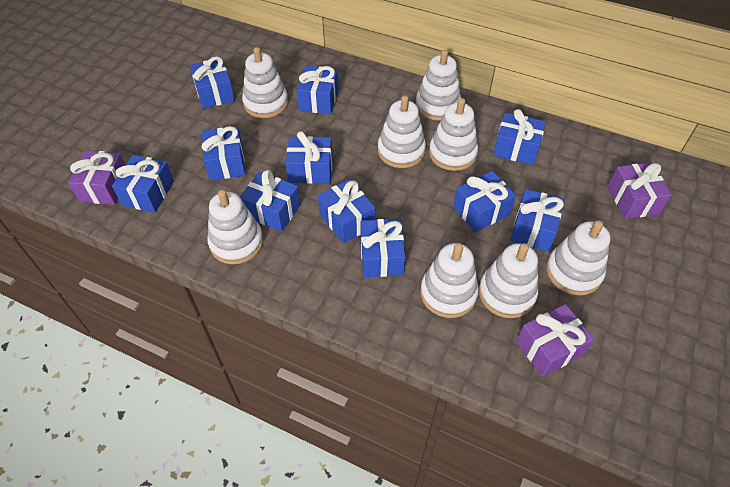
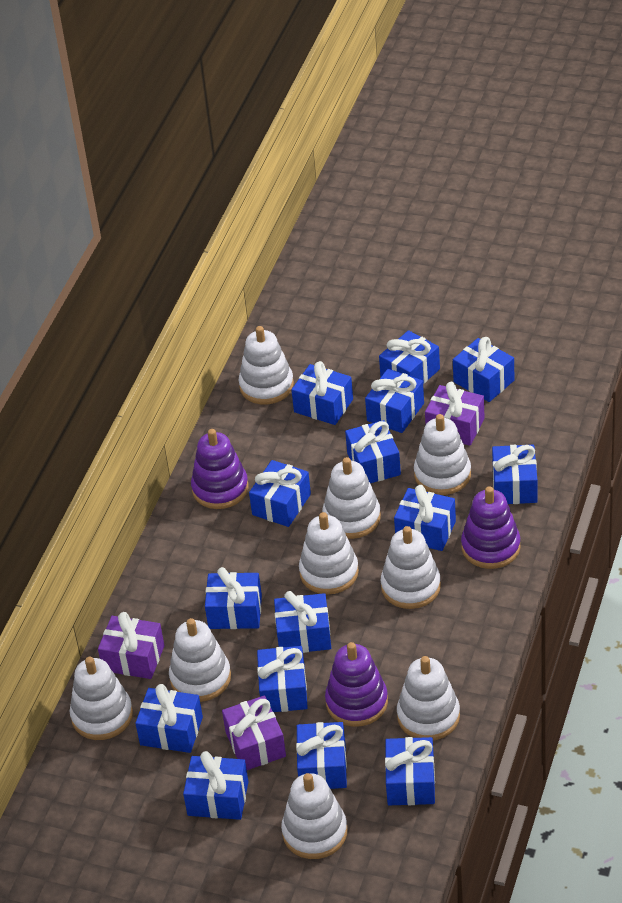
blue gift: 11 -> 15
purple stacking toy: 0 -> 3
white stacking toy: 8 -> 9

